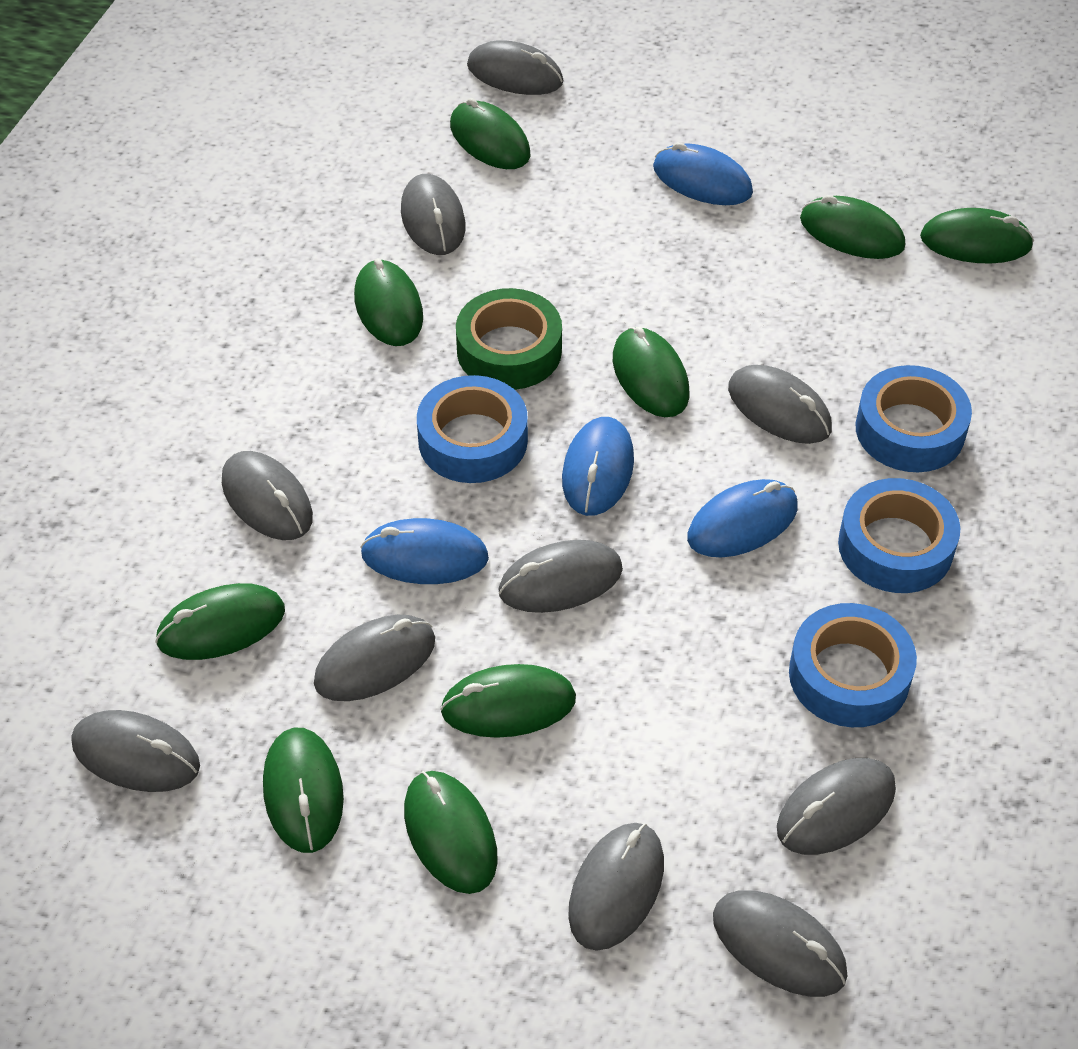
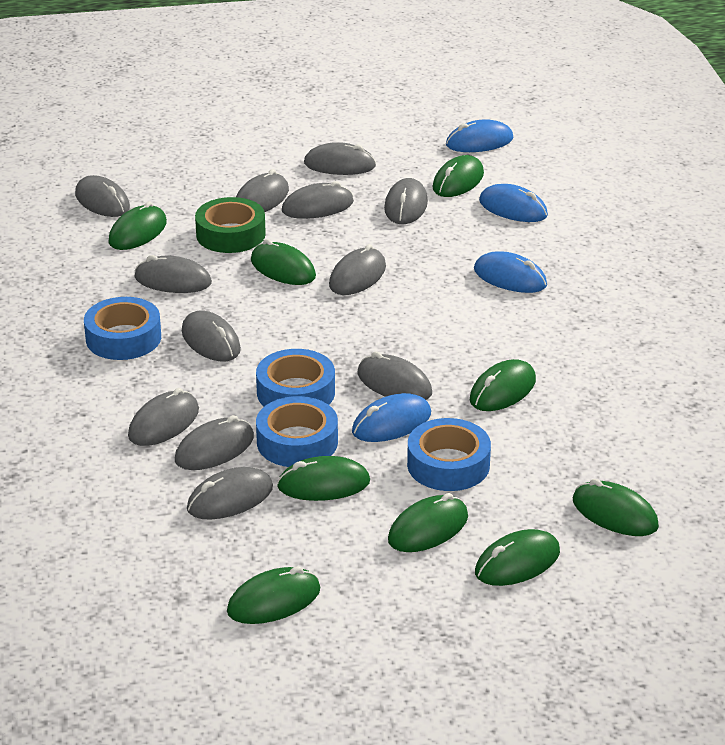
grey mouse: 10 -> 12

